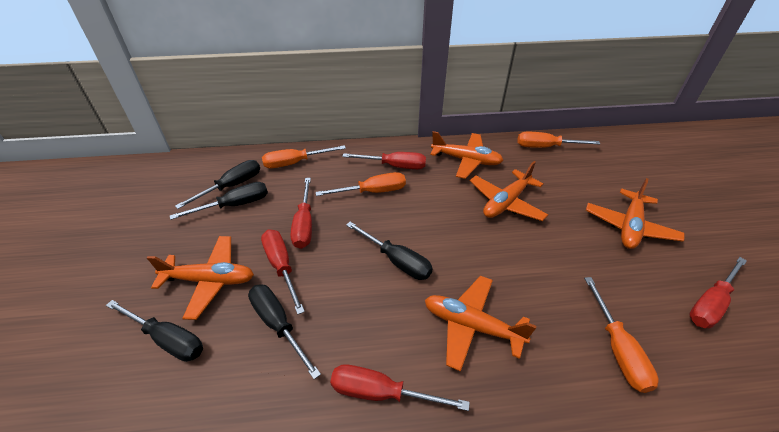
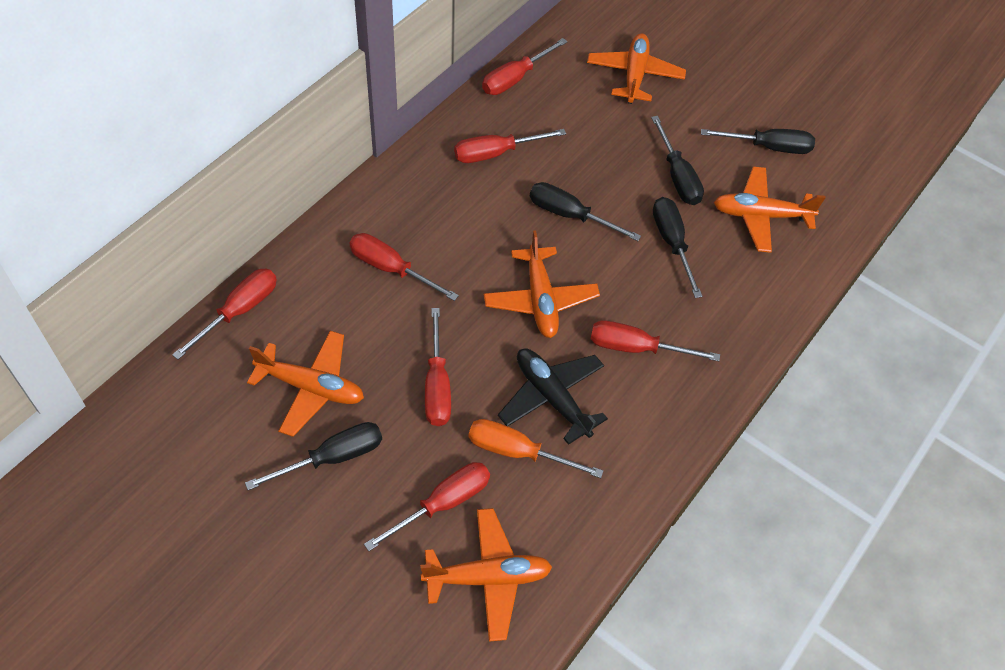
black plane: 0 -> 1
orange screwdriver: 4 -> 1
red screwdriver: 5 -> 7

